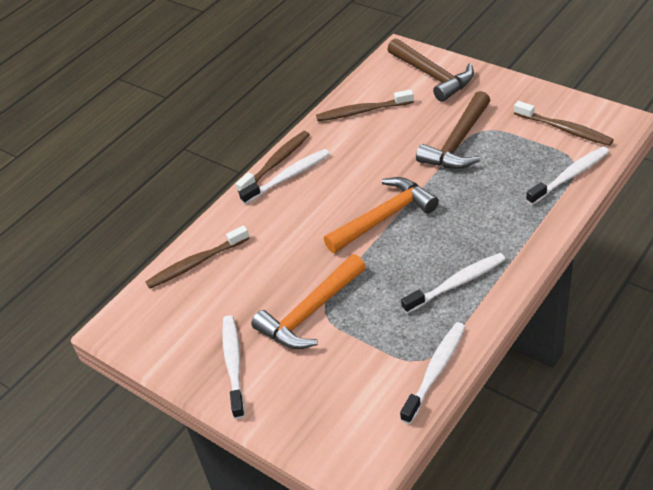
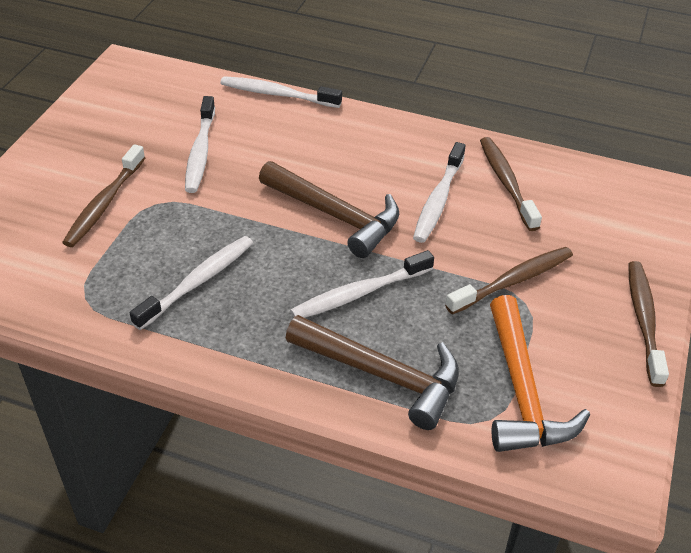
orange hammer: 2 -> 1

